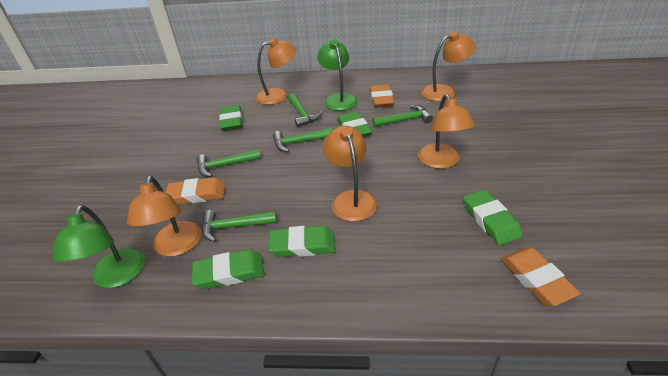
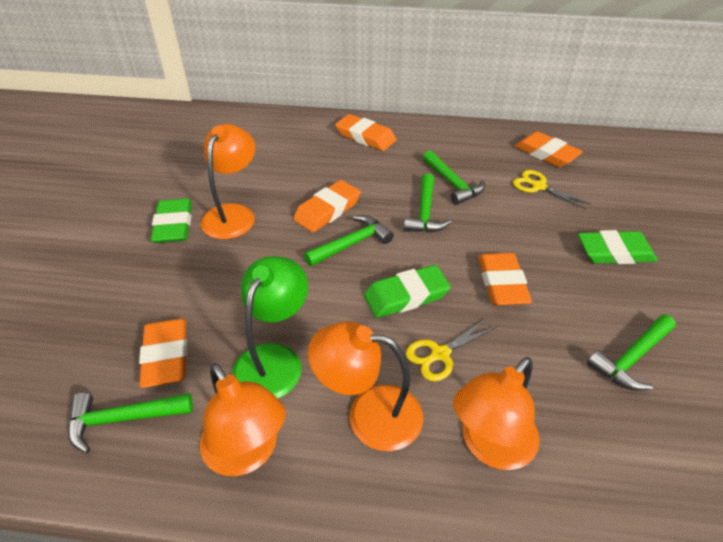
green eraser: 5 -> 3
green lamp: 2 -> 1
orange eraser: 3 -> 5
orange lamp: 5 -> 4
yellow scissors: 0 -> 2

